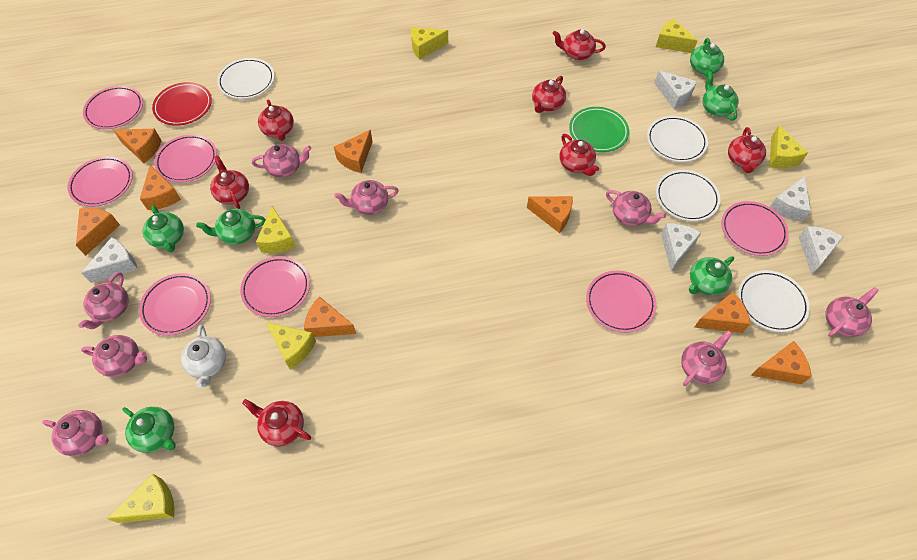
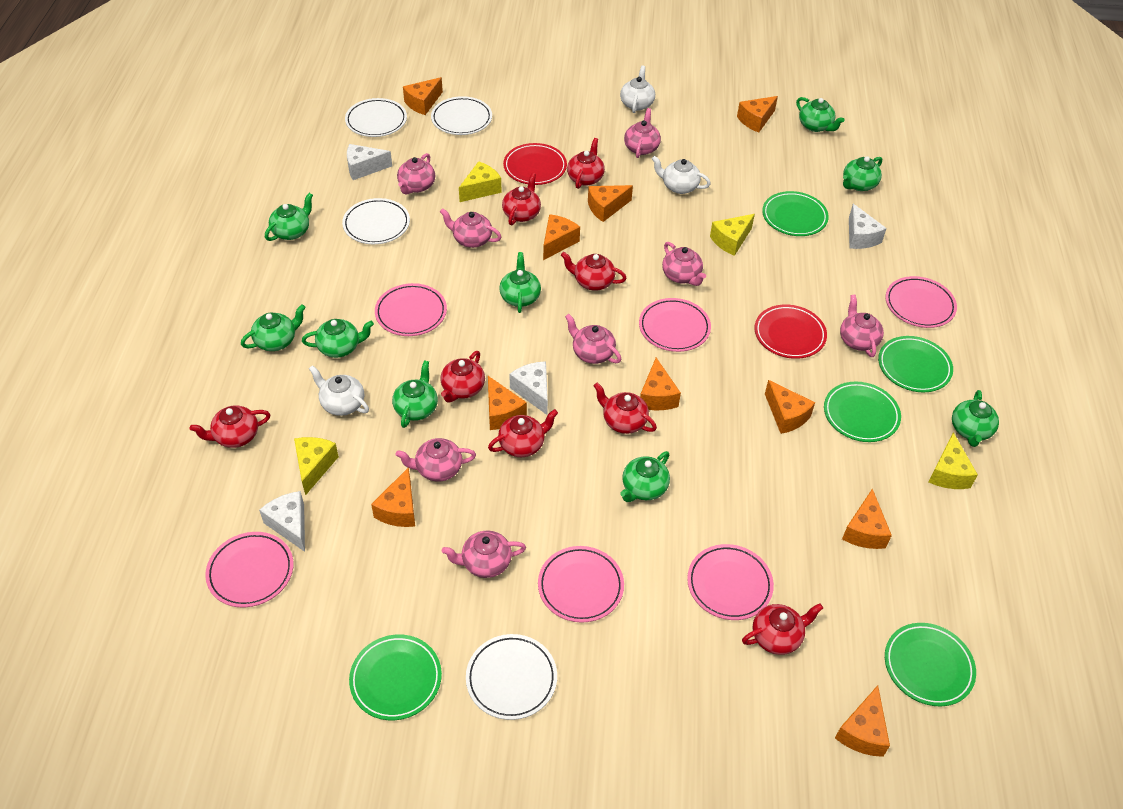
green plate: 1 -> 5
green teapot: 6 -> 9
orange cheese: 8 -> 10
pink plate: 7 -> 6
red plate: 1 -> 2
red teapot: 7 -> 8
white cheese: 5 -> 4
white teapot: 1 -> 3
yellow cheese: 6 -> 4

